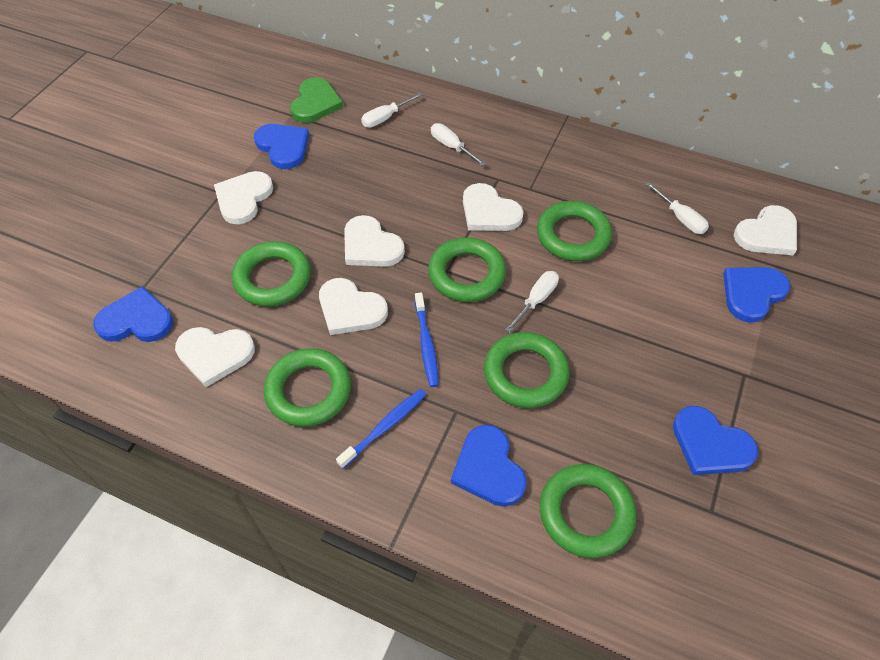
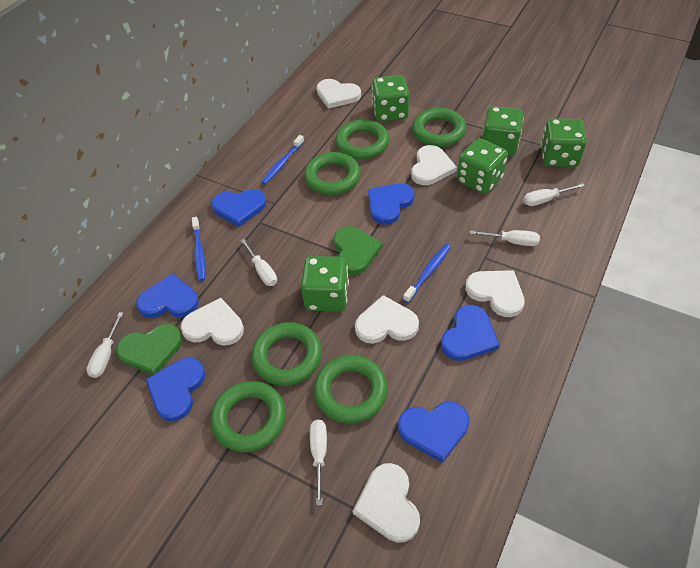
blue heart: 5 -> 6
blue toothbrush: 2 -> 3
green dice: 0 -> 5
green heart: 1 -> 2
white screwdriver: 4 -> 5

